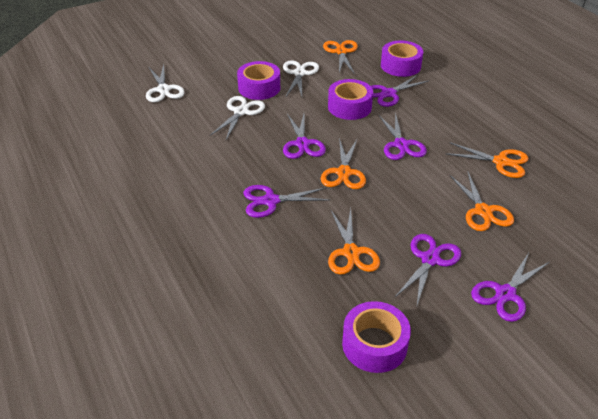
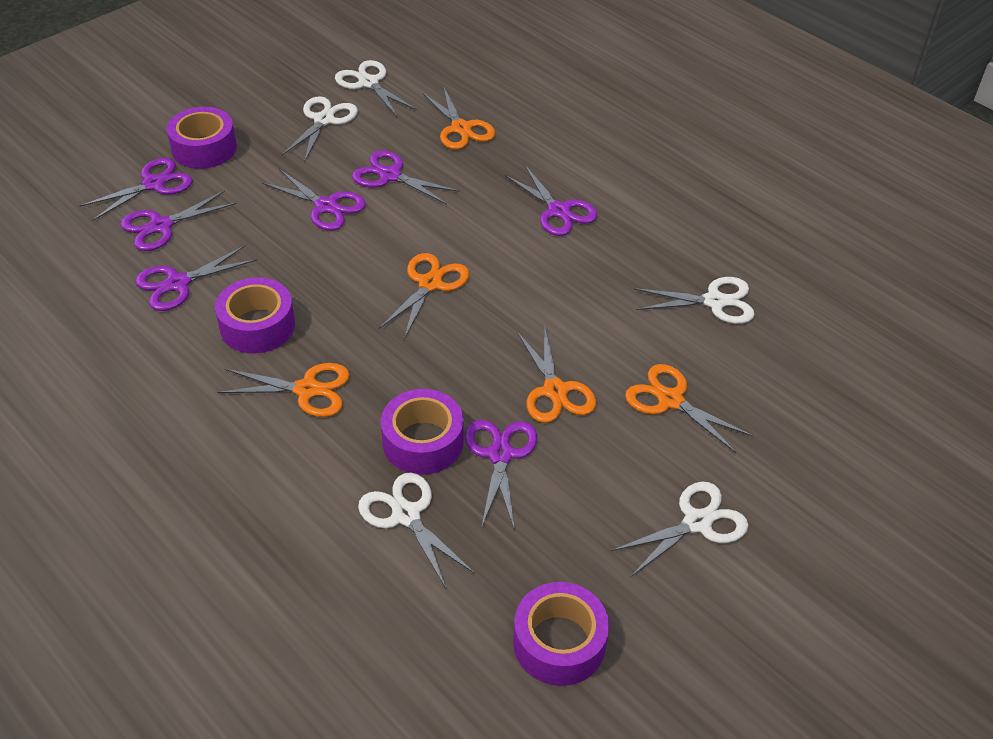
purple scissors: 6 -> 7
white scissors: 3 -> 5

